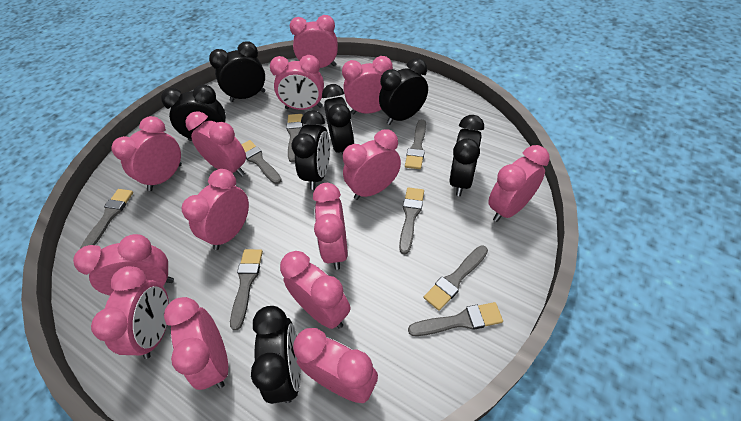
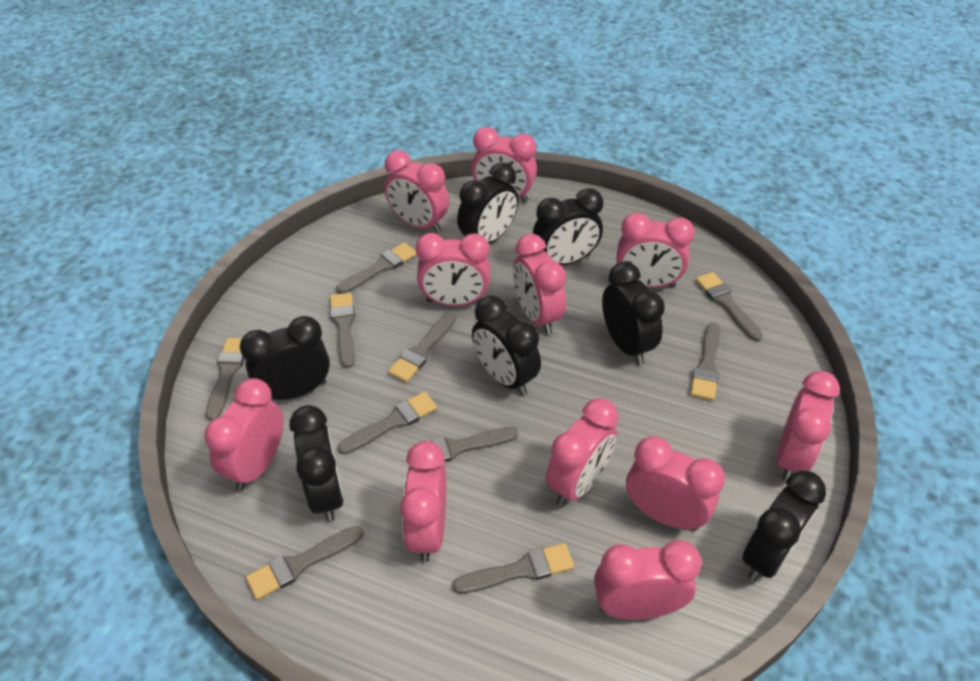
grey brush: 8 -> 10
pink clock: 14 -> 11

